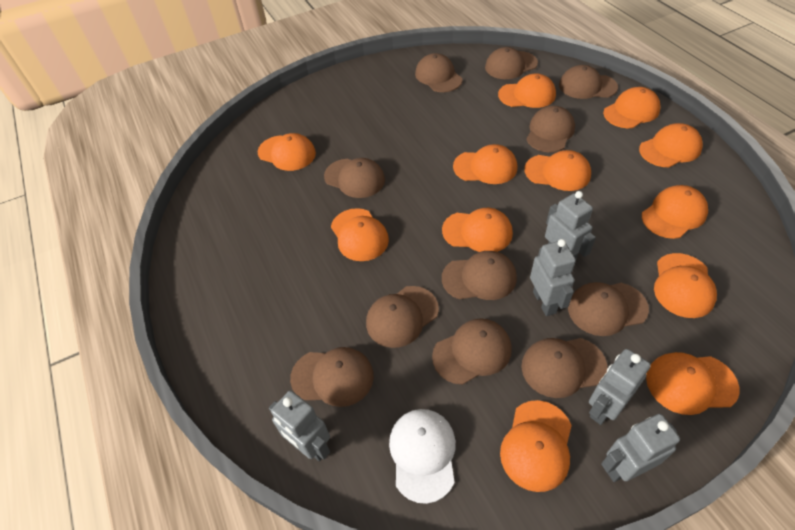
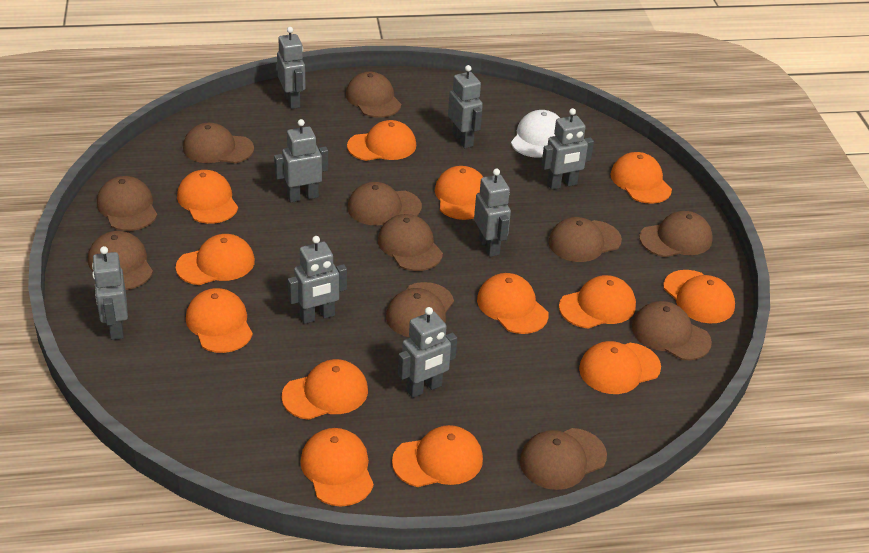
grey robot: 5 -> 8
orange cap: 12 -> 13

